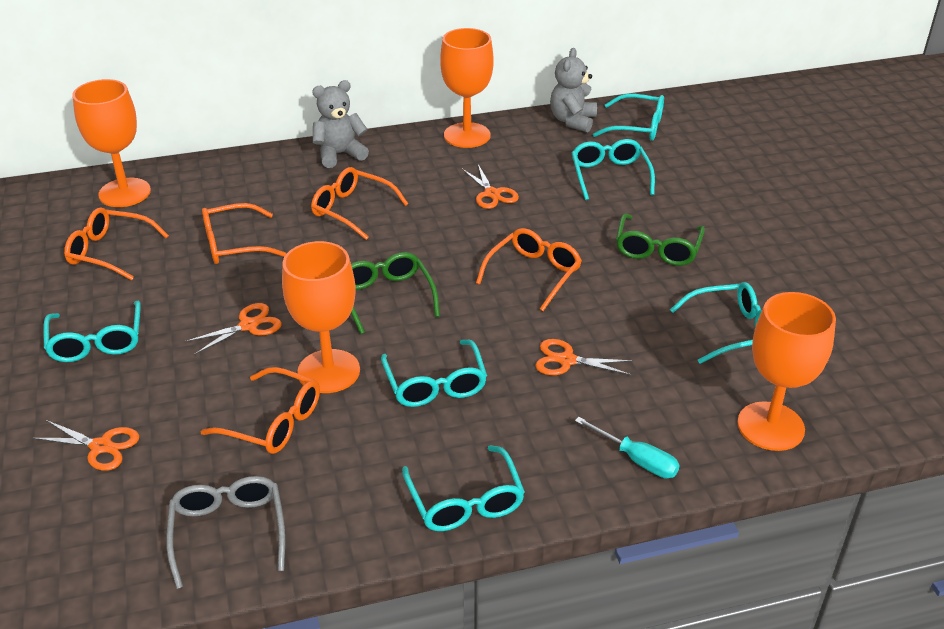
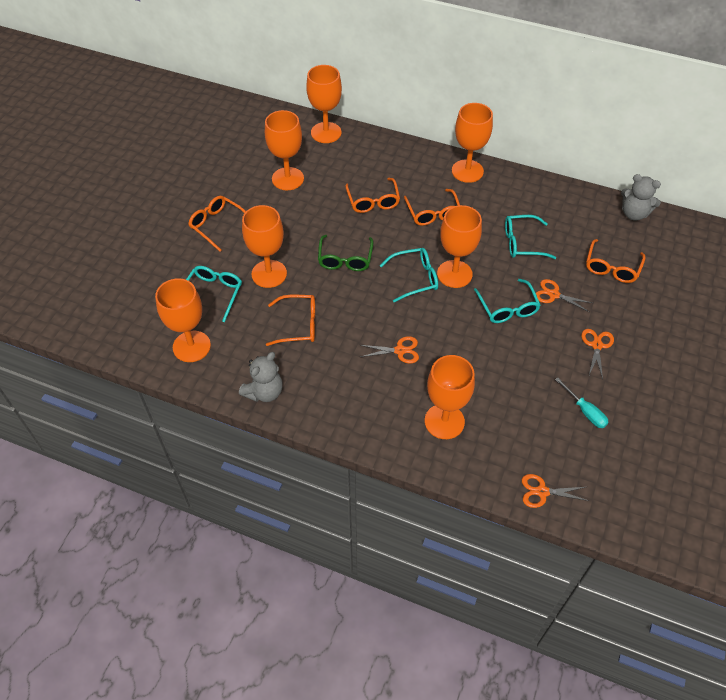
green glasses: 2 -> 1
grey glasses: 1 -> 0
orange goblet: 4 -> 7
turquoise glasses: 6 -> 4

